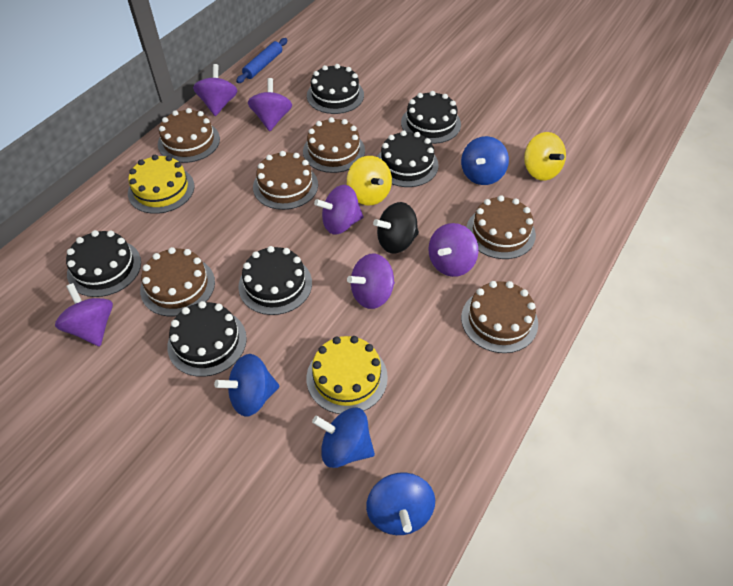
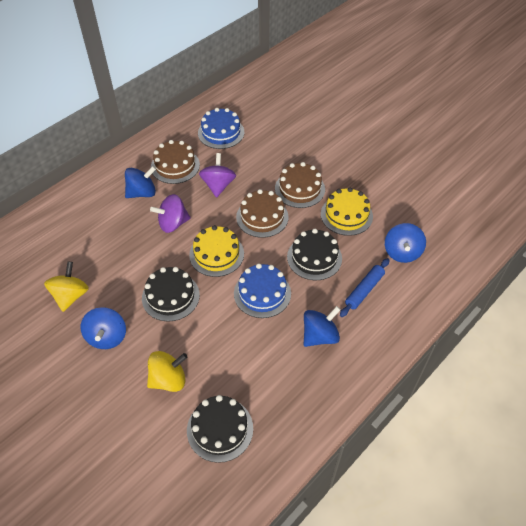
black cake: 6 -> 3
black spinning top: 1 -> 0
blue cake: 0 -> 2
brown cake: 6 -> 3
purple spinning top: 6 -> 2

